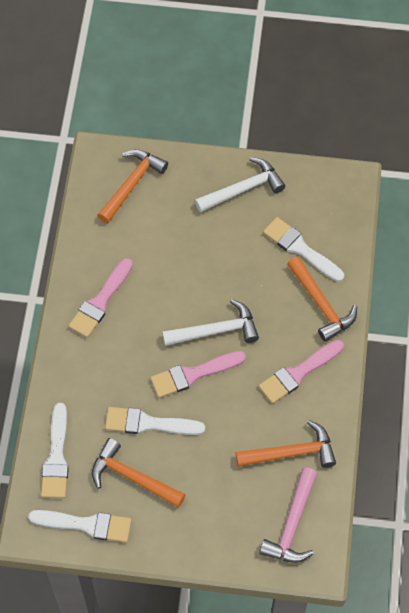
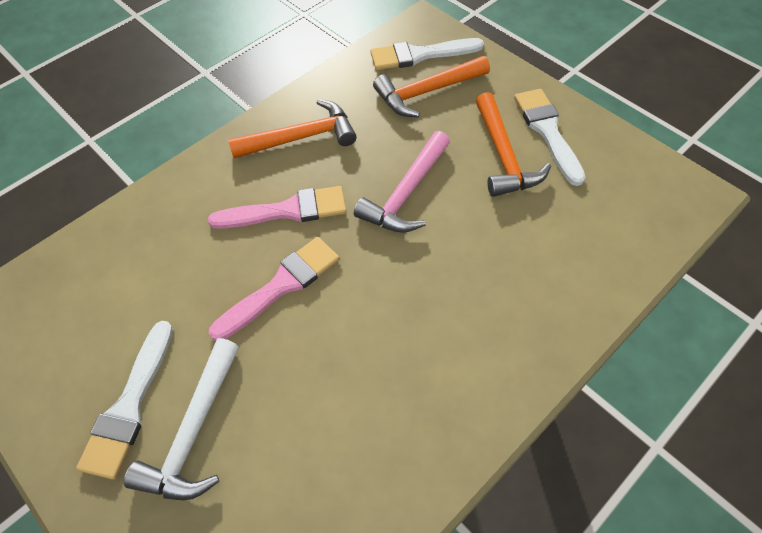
orange hammer: 4 -> 3
pink brush: 3 -> 2
white brush: 4 -> 3
white hammer: 2 -> 1

